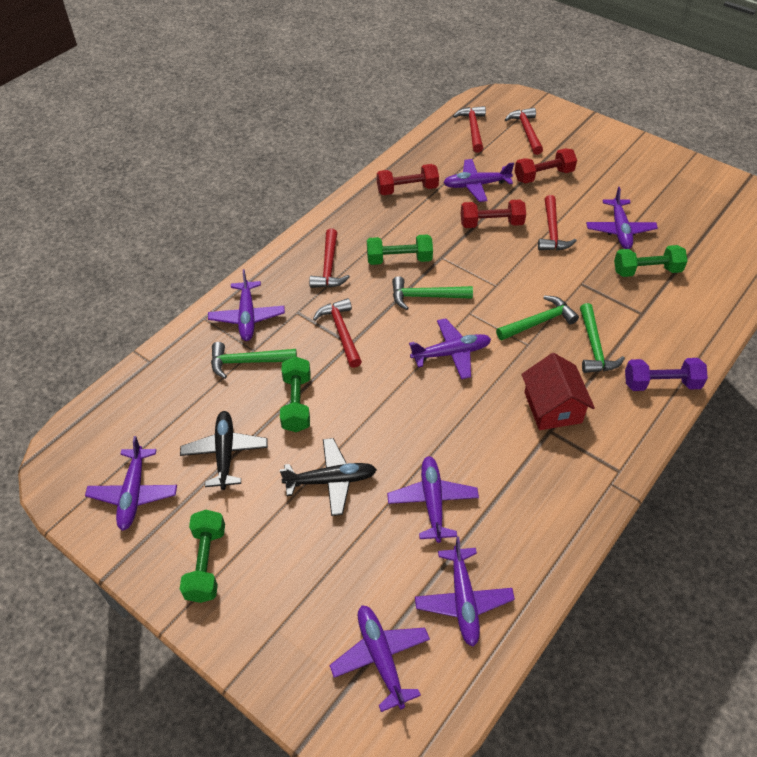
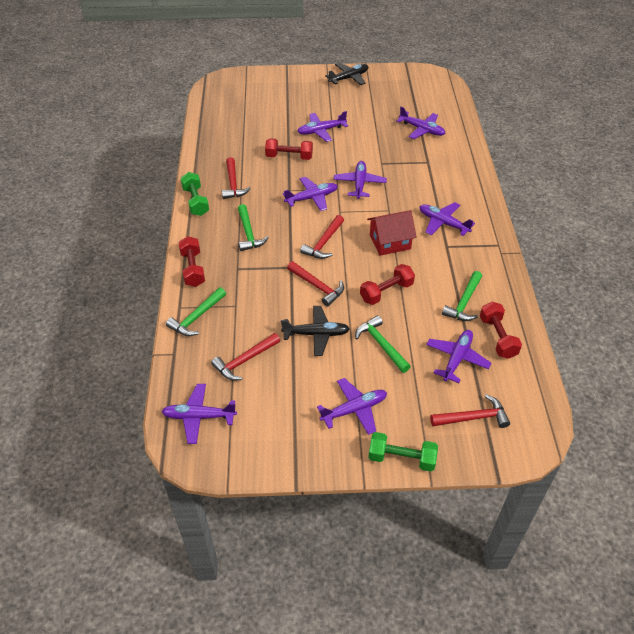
green dumbbell: 4 -> 2
purple dumbbell: 1 -> 0
red dumbbell: 3 -> 4

